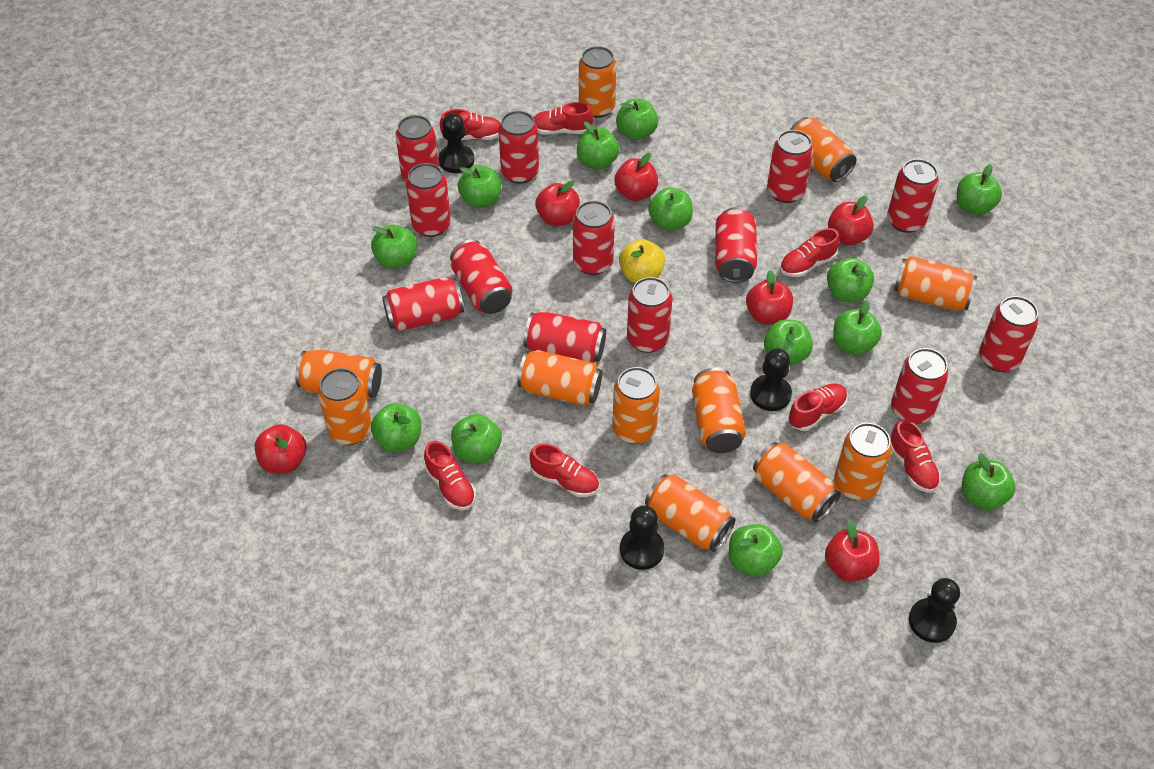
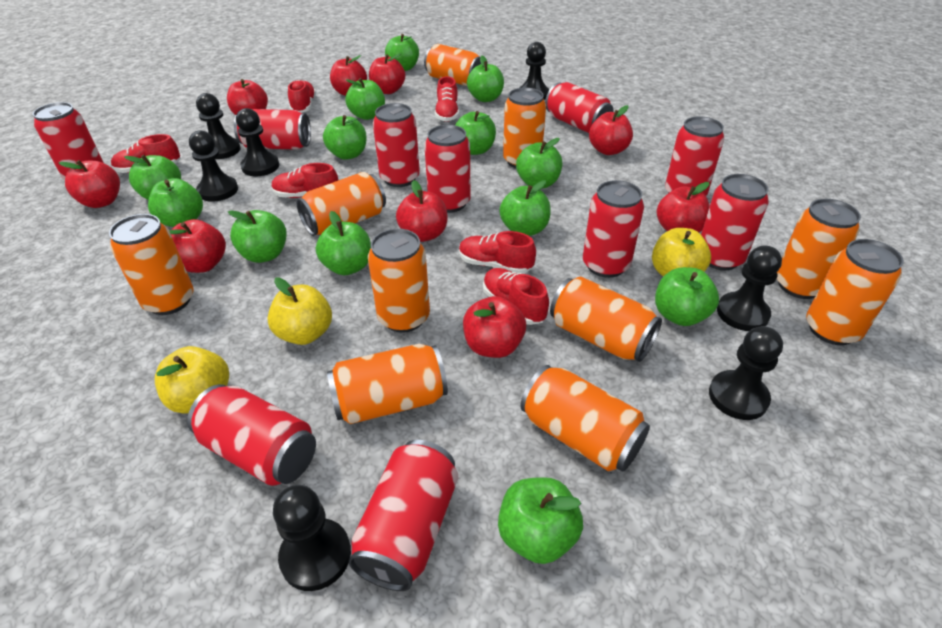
black pawn: 4 -> 7
orange can: 11 -> 10
red apple: 6 -> 9
red can: 13 -> 10
red shoe: 7 -> 6
yellow apple: 1 -> 3

